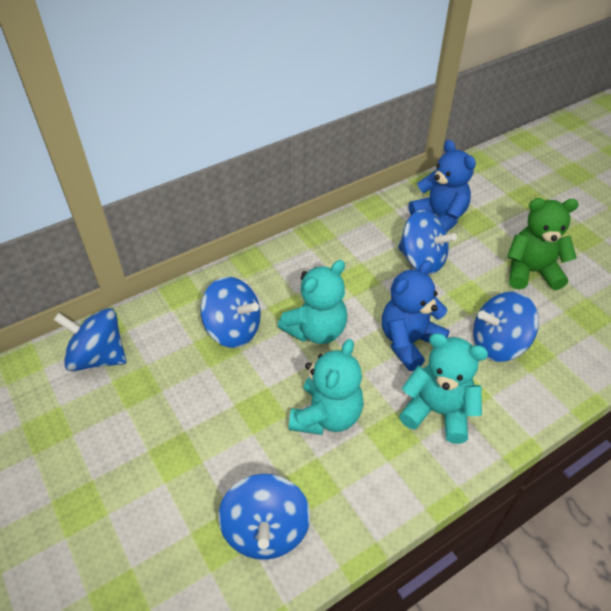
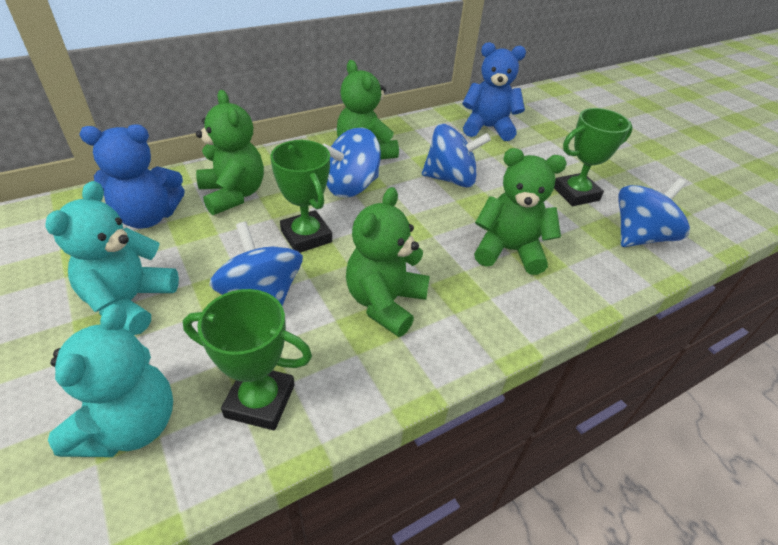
blue spinning top: 5 -> 4
green teddy bear: 1 -> 4
green trophy: 0 -> 3
turquoise teddy bear: 3 -> 2

